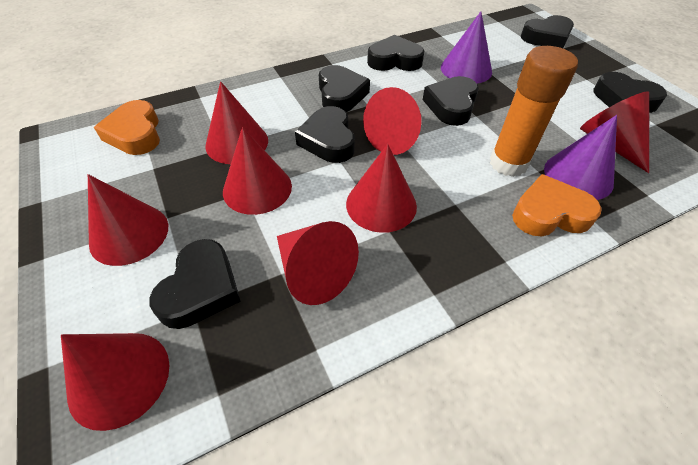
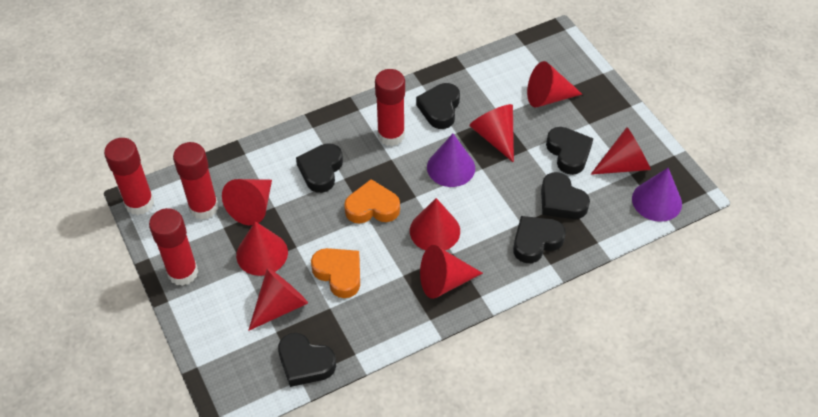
black heart: 7 -> 6
orange glue stick: 1 -> 0
red glue stick: 0 -> 4

